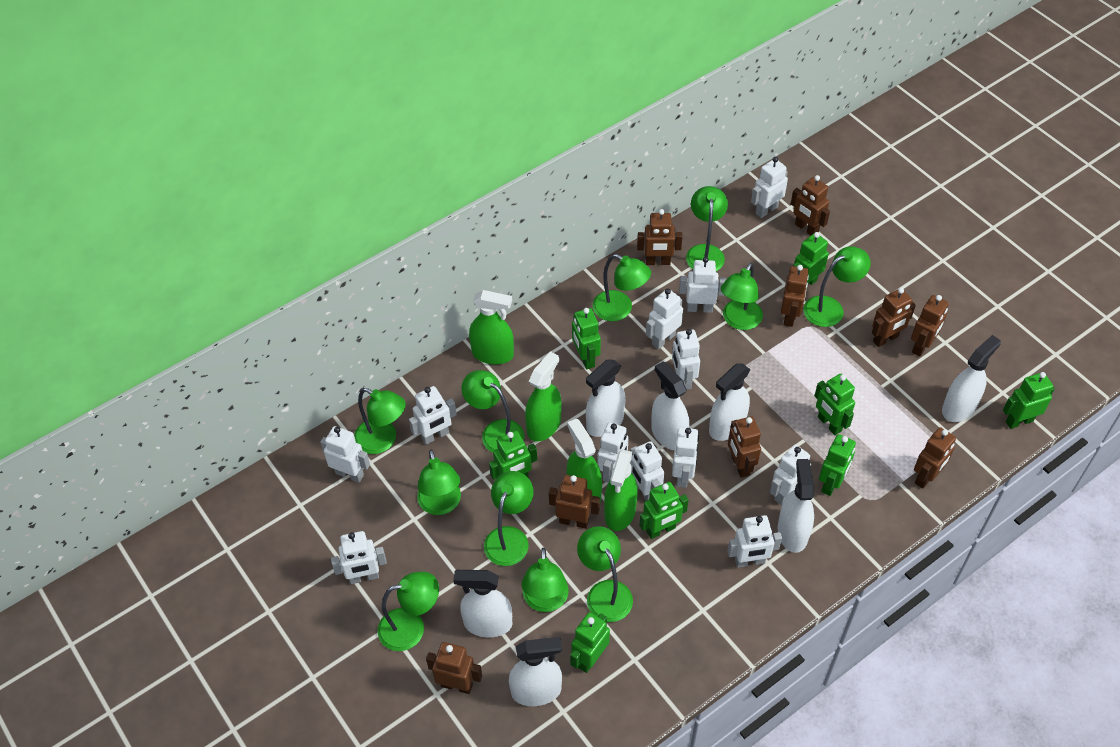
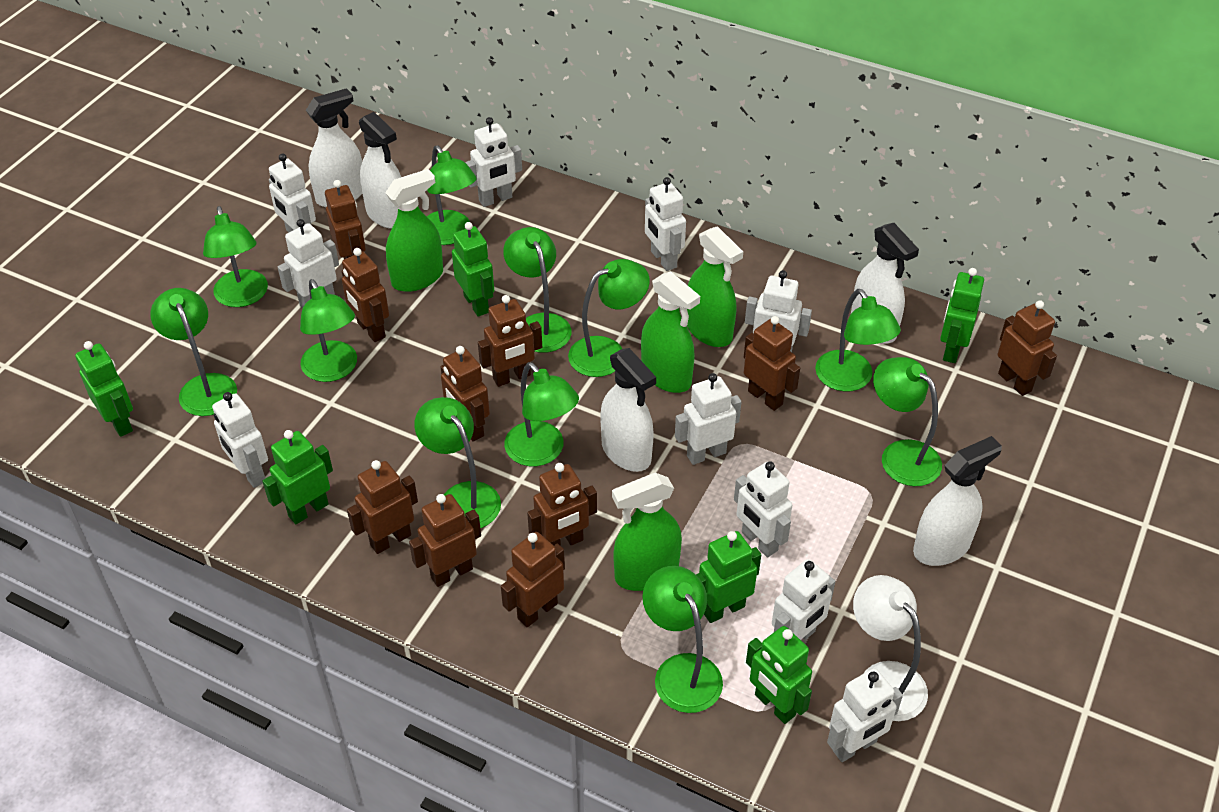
brown robot: 9 -> 10
green robot: 8 -> 6
white lamp: 0 -> 1
white robot: 12 -> 10
white spray bottle: 7 -> 5

